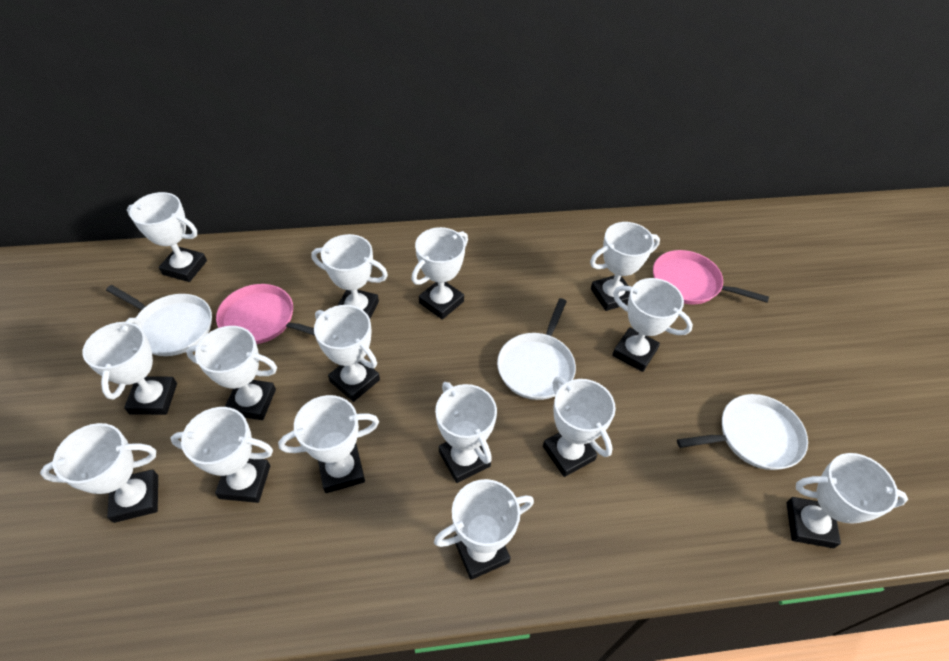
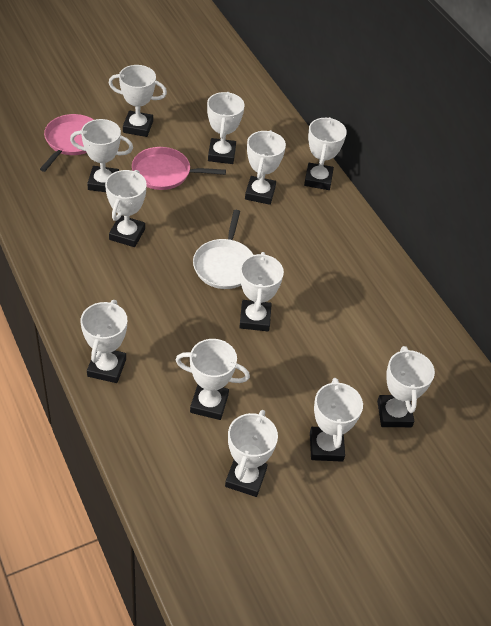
white pan: 3 -> 1
white trophy: 15 -> 12

